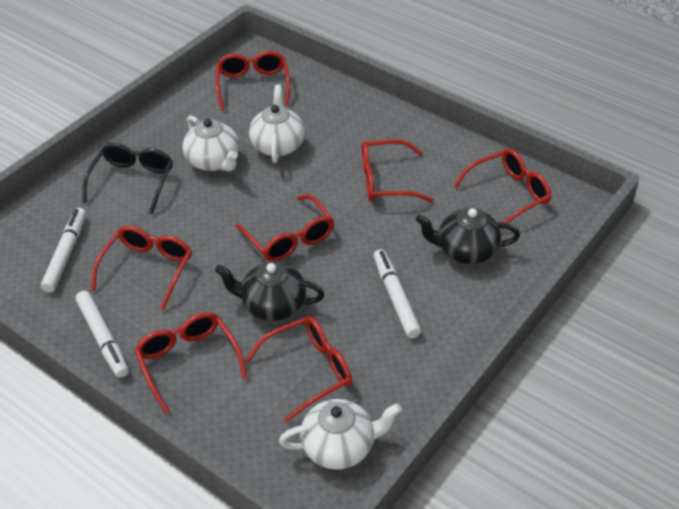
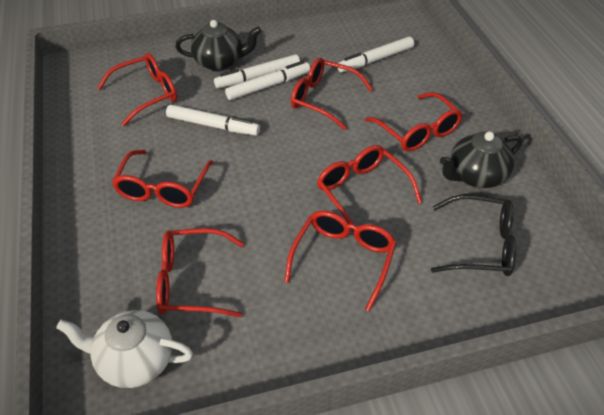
white marker: 3 -> 4
white teapot: 3 -> 1

